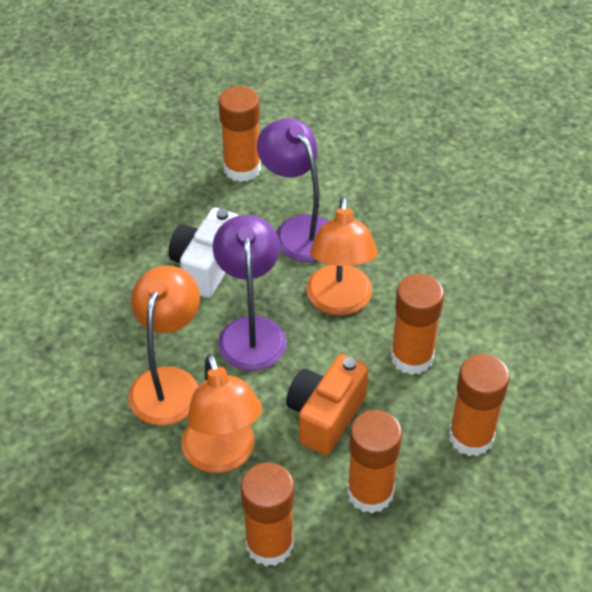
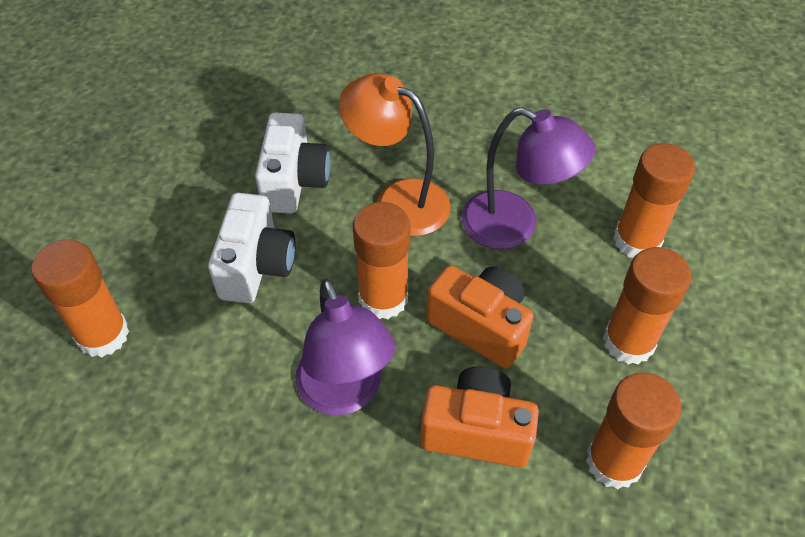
orange camera: 1 -> 2
orange lamp: 3 -> 1
white camera: 1 -> 2

